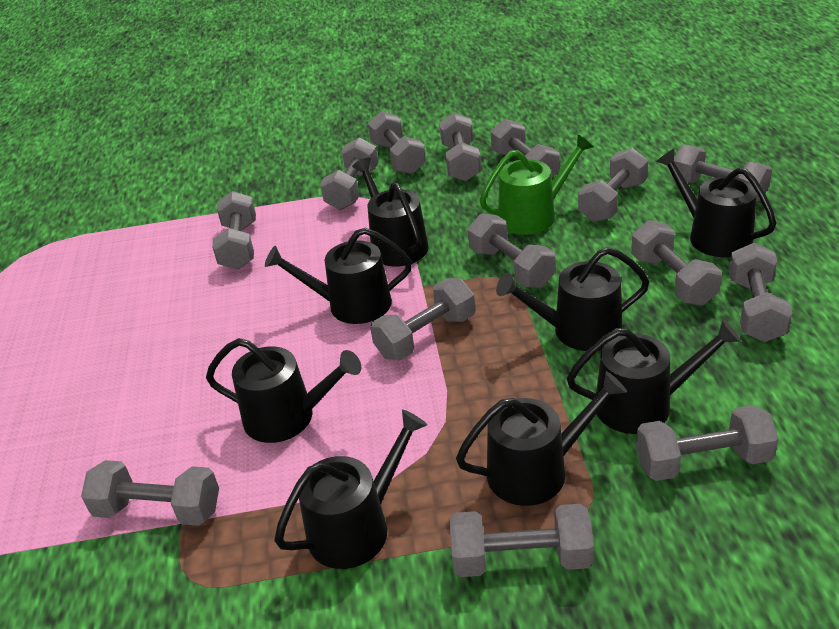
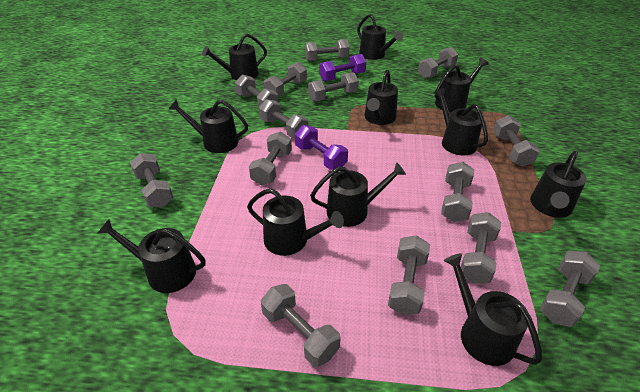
black watering can: 8 -> 11
green watering can: 1 -> 0
purple dumbbell: 0 -> 2

